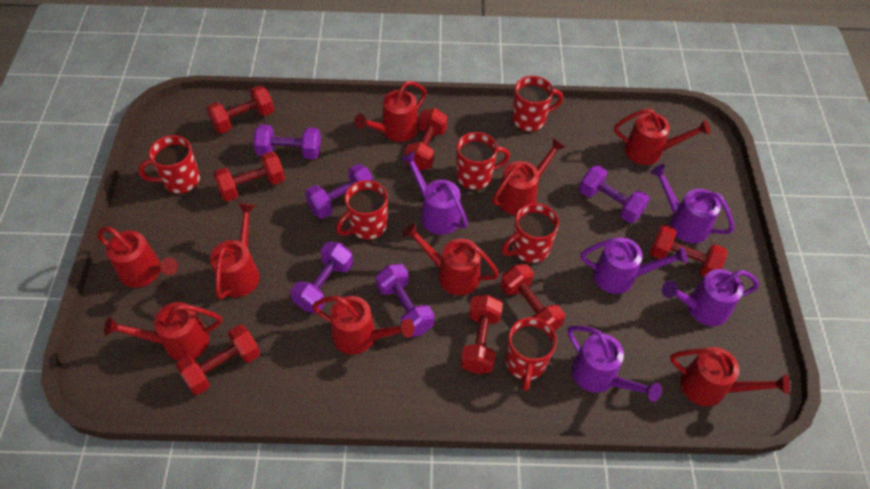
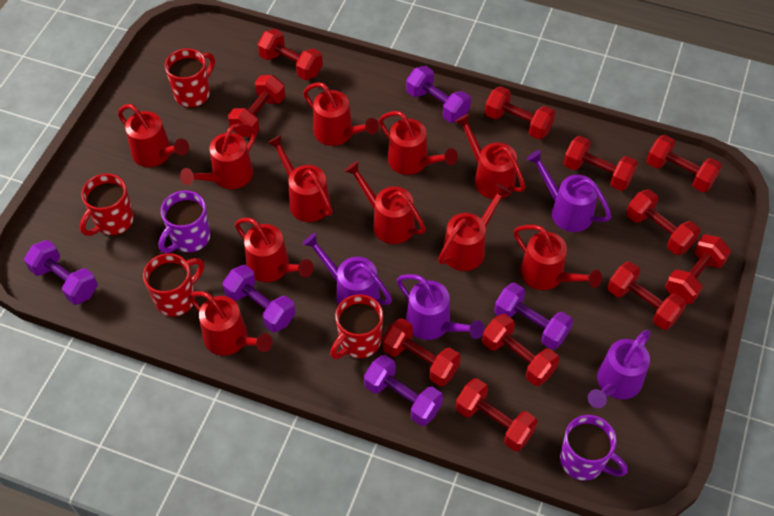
purple mug: 0 -> 2
purple watering can: 5 -> 4
red dumbbell: 7 -> 11
red mug: 6 -> 4
red watering can: 9 -> 11

